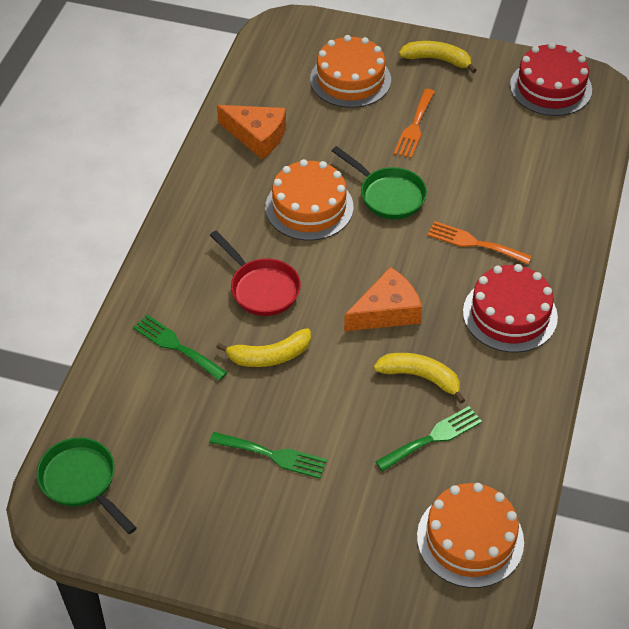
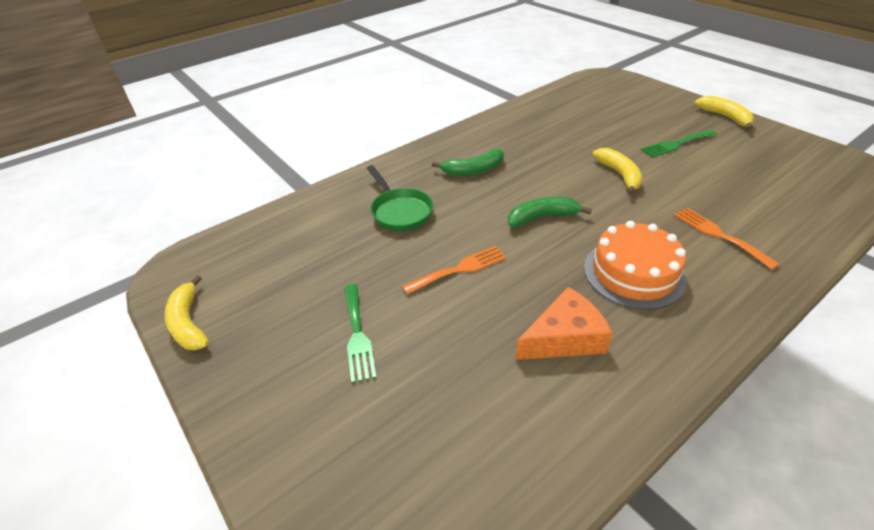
green banana: 0 -> 2
green fork: 3 -> 2
green pan: 2 -> 1
orange cake: 3 -> 1
orange cheese: 2 -> 1
red cake: 2 -> 0
red pan: 1 -> 0

